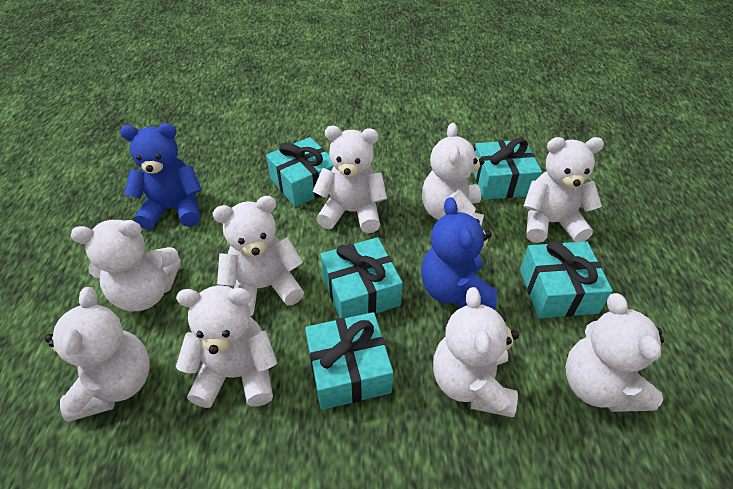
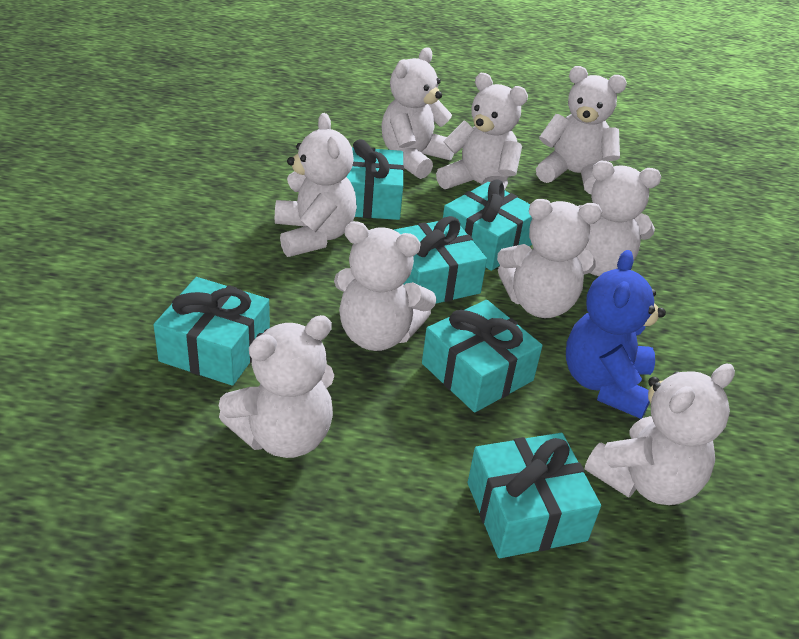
blue teddy bear: 2 -> 1
turquoise gift: 5 -> 6

